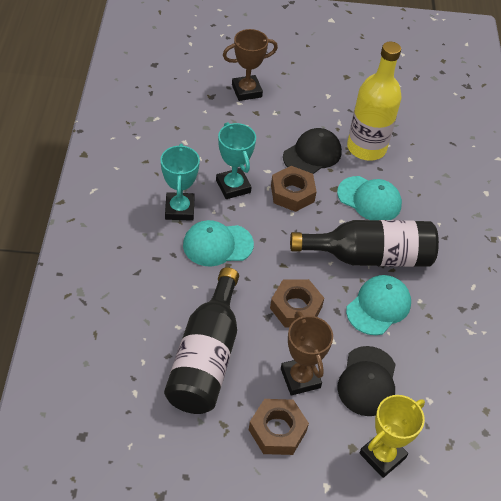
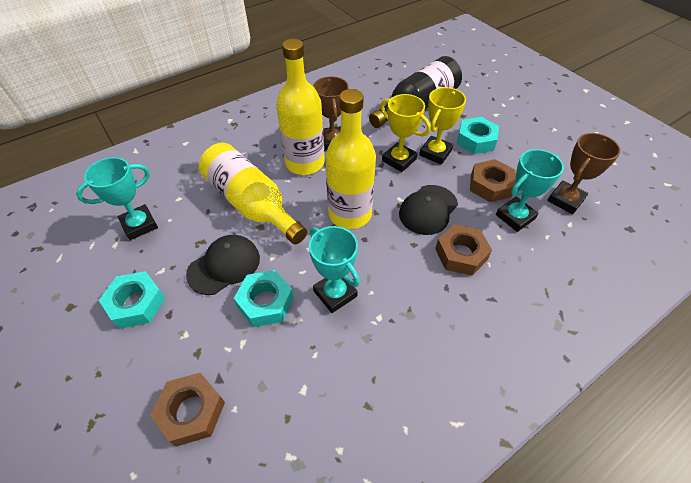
black bottle: 2 -> 1
turquoise cap: 3 -> 0
turquoise nut: 0 -> 3
turquoise trophy: 2 -> 3
yellow bottle: 1 -> 3
yellow trophy: 1 -> 2

